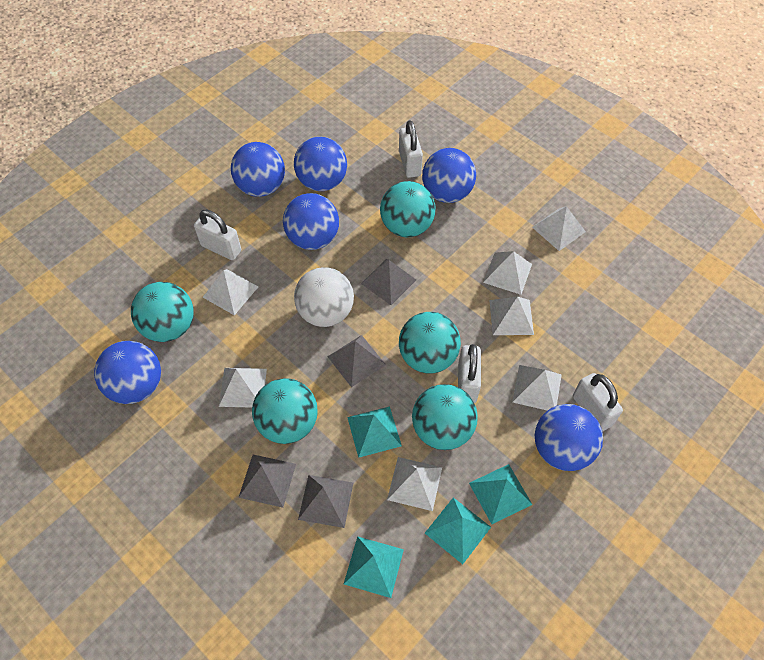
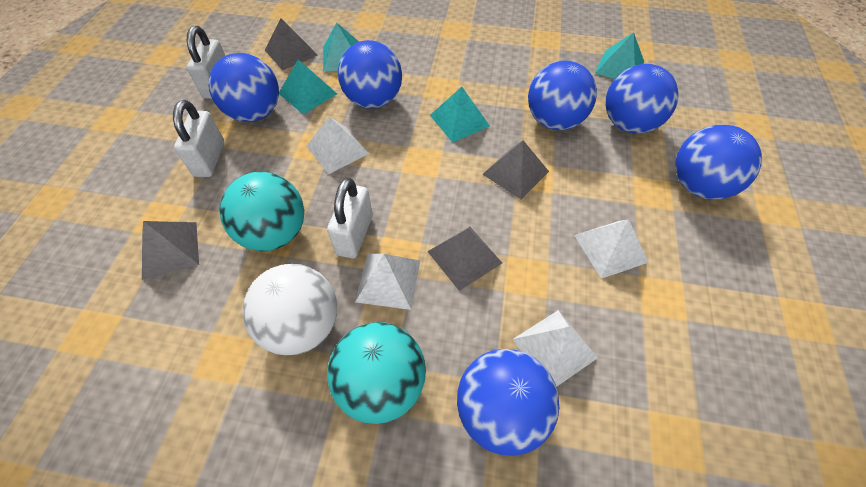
turquoise ball: 5 -> 2
white padlock: 4 -> 3
white pyramid: 7 -> 4

